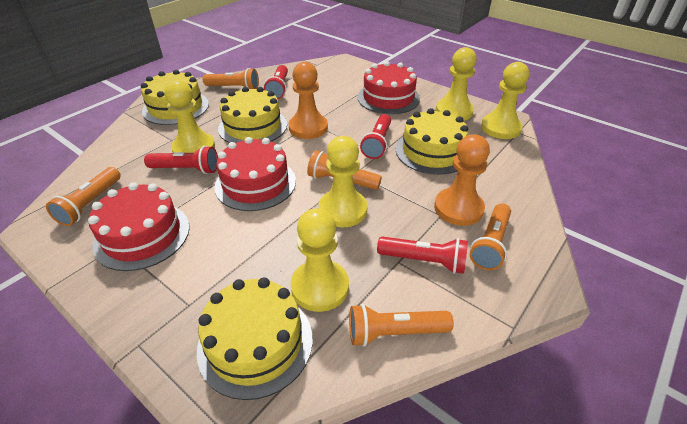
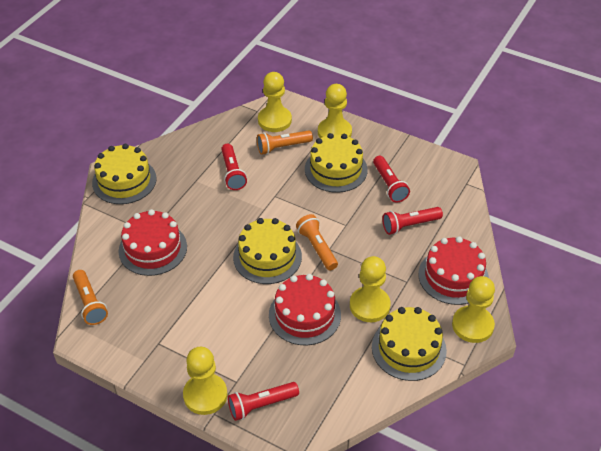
orange flashlight: 5 -> 3
orange pawn: 2 -> 0

